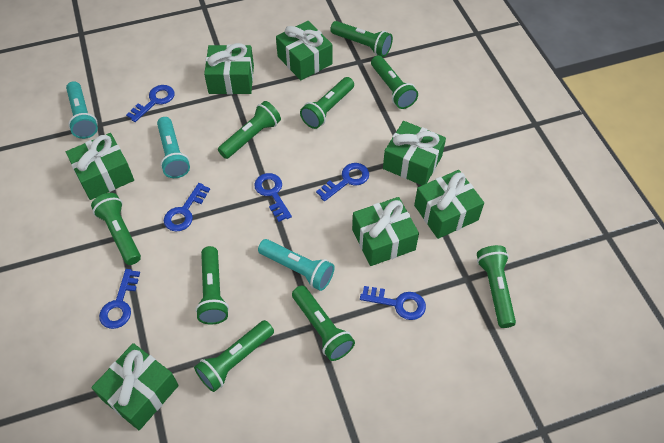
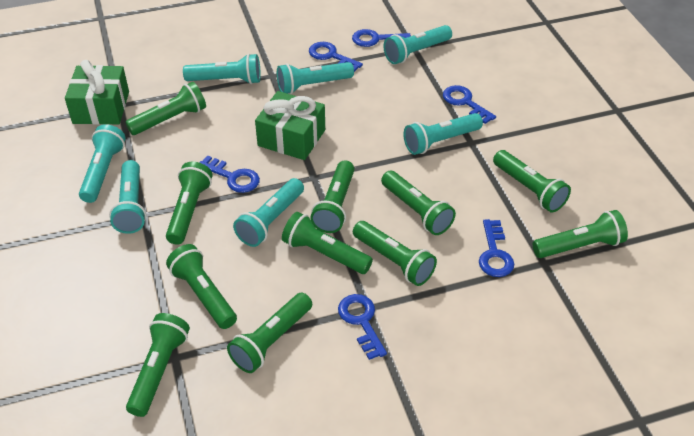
green flashlight: 9 -> 11
green gift: 7 -> 2
turquoise flashlight: 3 -> 7

